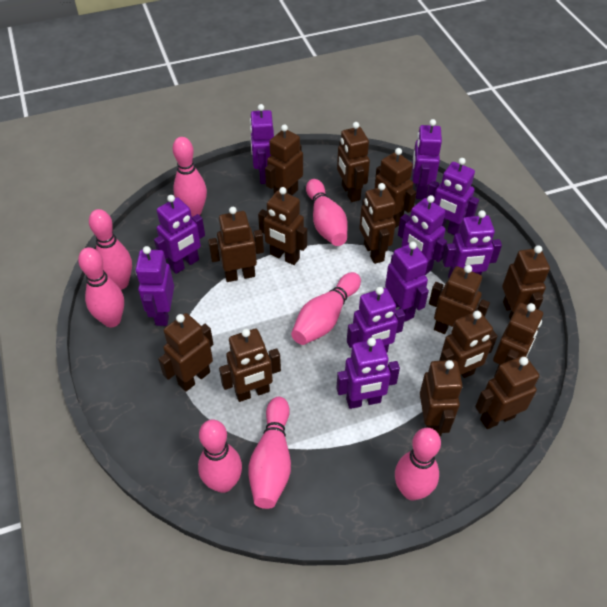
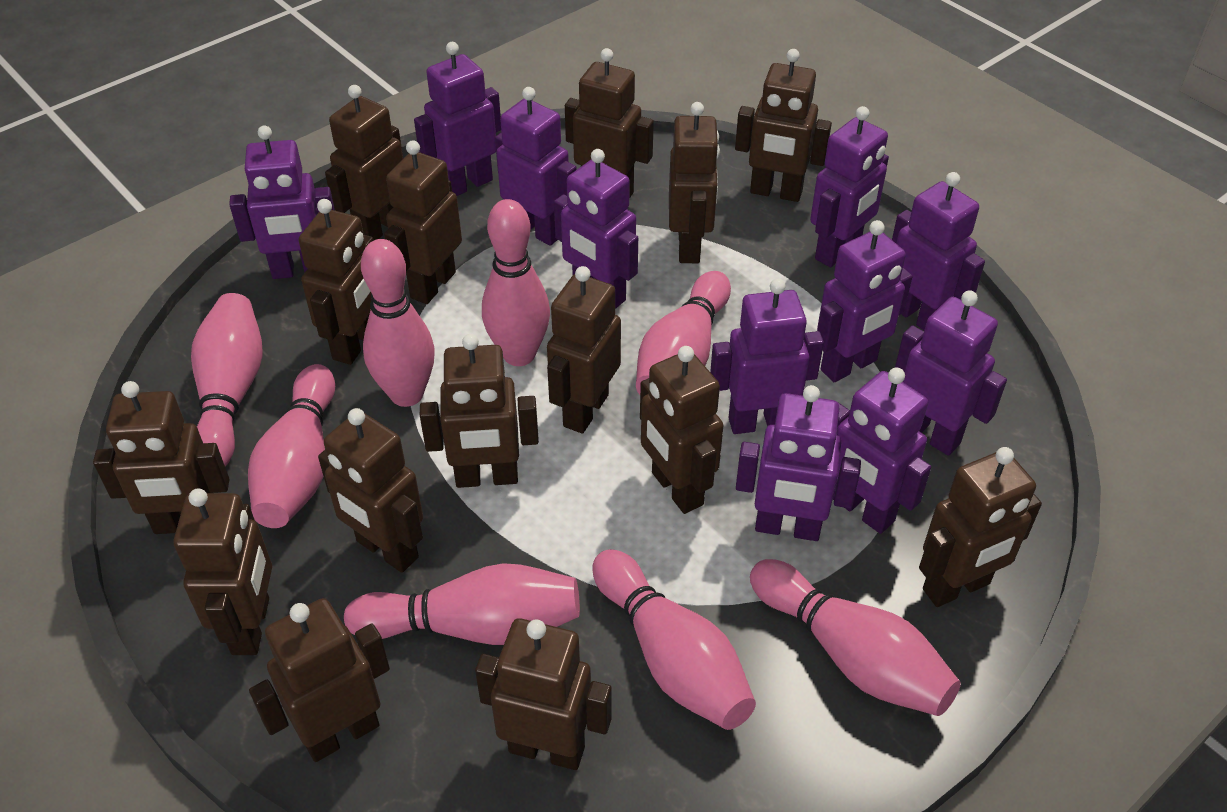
brown robot: 14 -> 15
purple robot: 10 -> 11

